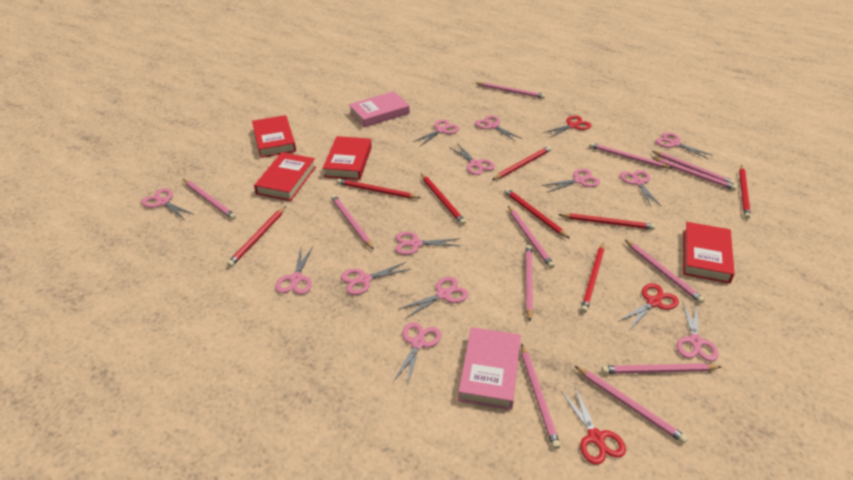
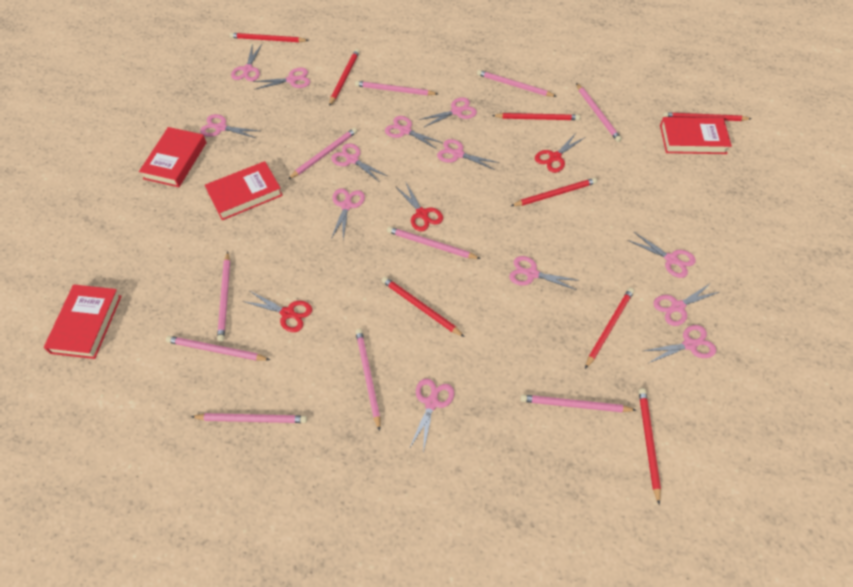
pink book: 2 -> 0
pink pencil: 12 -> 10

